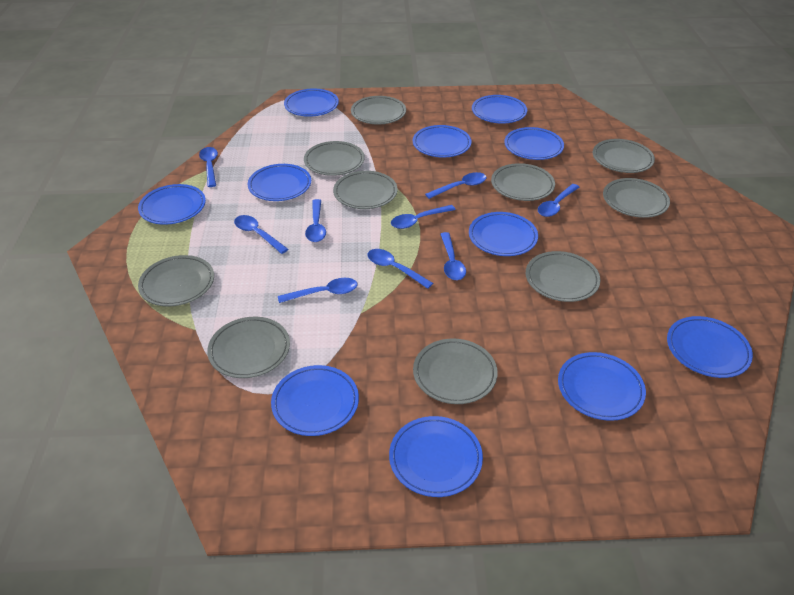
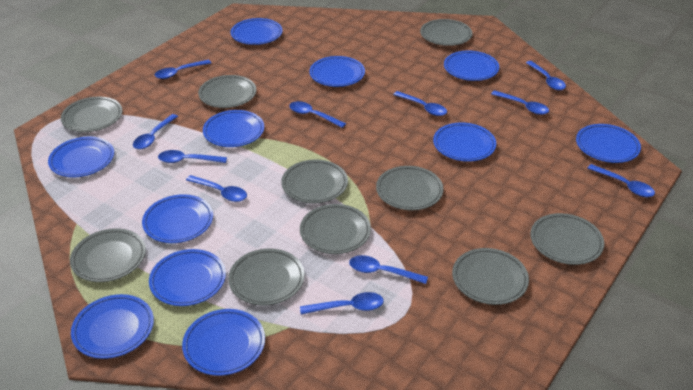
blue spoon: 9 -> 11

